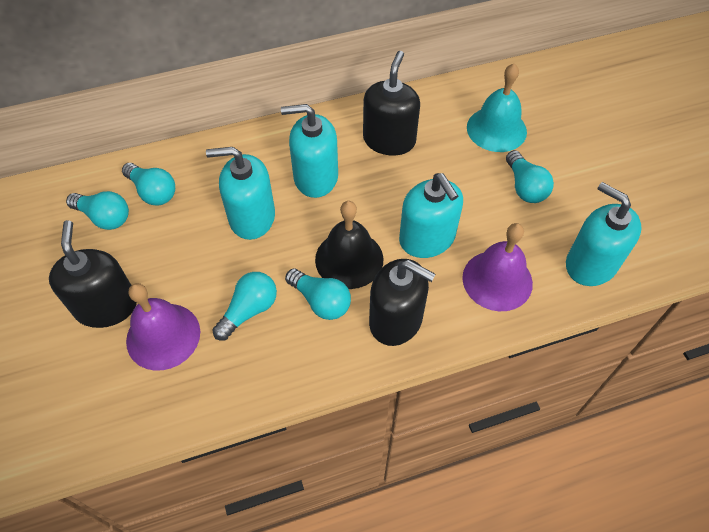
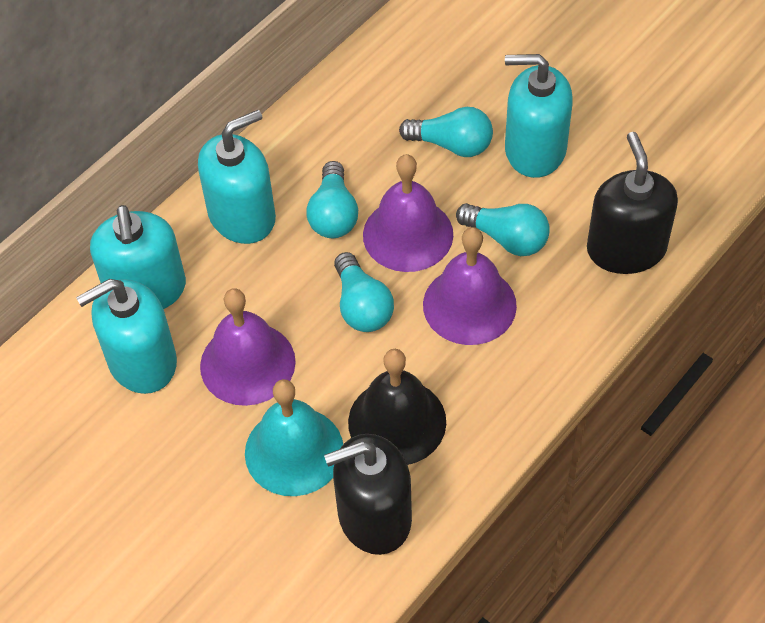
black soap dispenser: 3 -> 2
purple bell: 2 -> 3
turquoise light bulb: 5 -> 4

